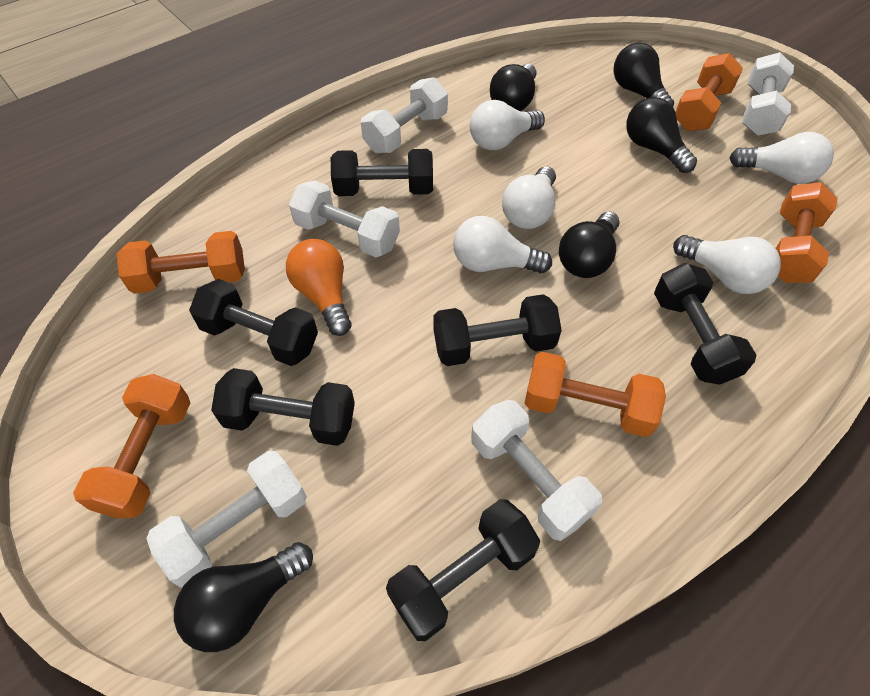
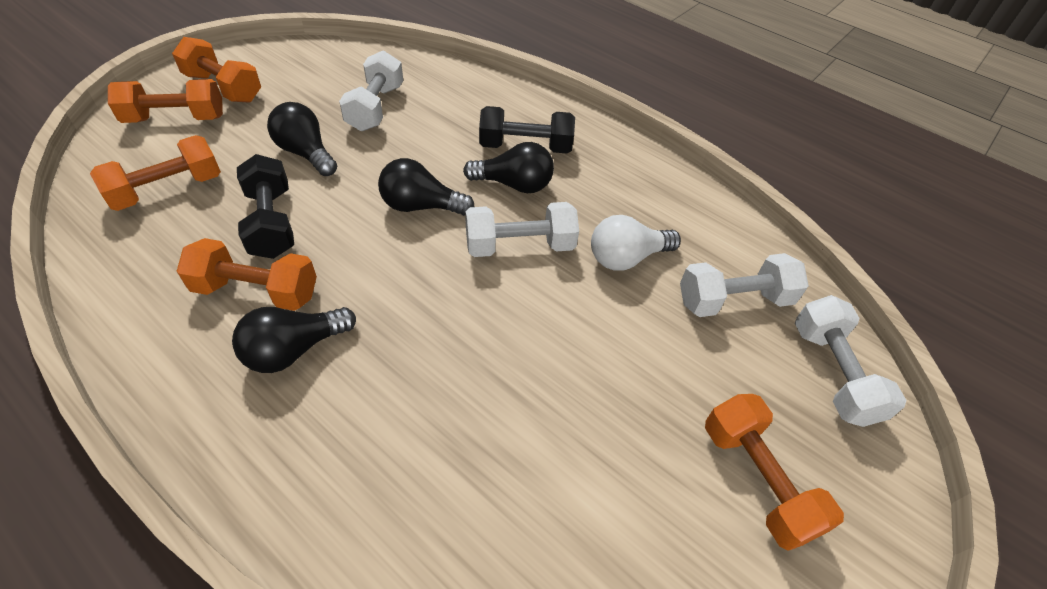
black dumbbell: 6 -> 2
black light bulb: 5 -> 4
orange light bulb: 1 -> 0
white dumbbell: 5 -> 4
white light bulb: 5 -> 1

